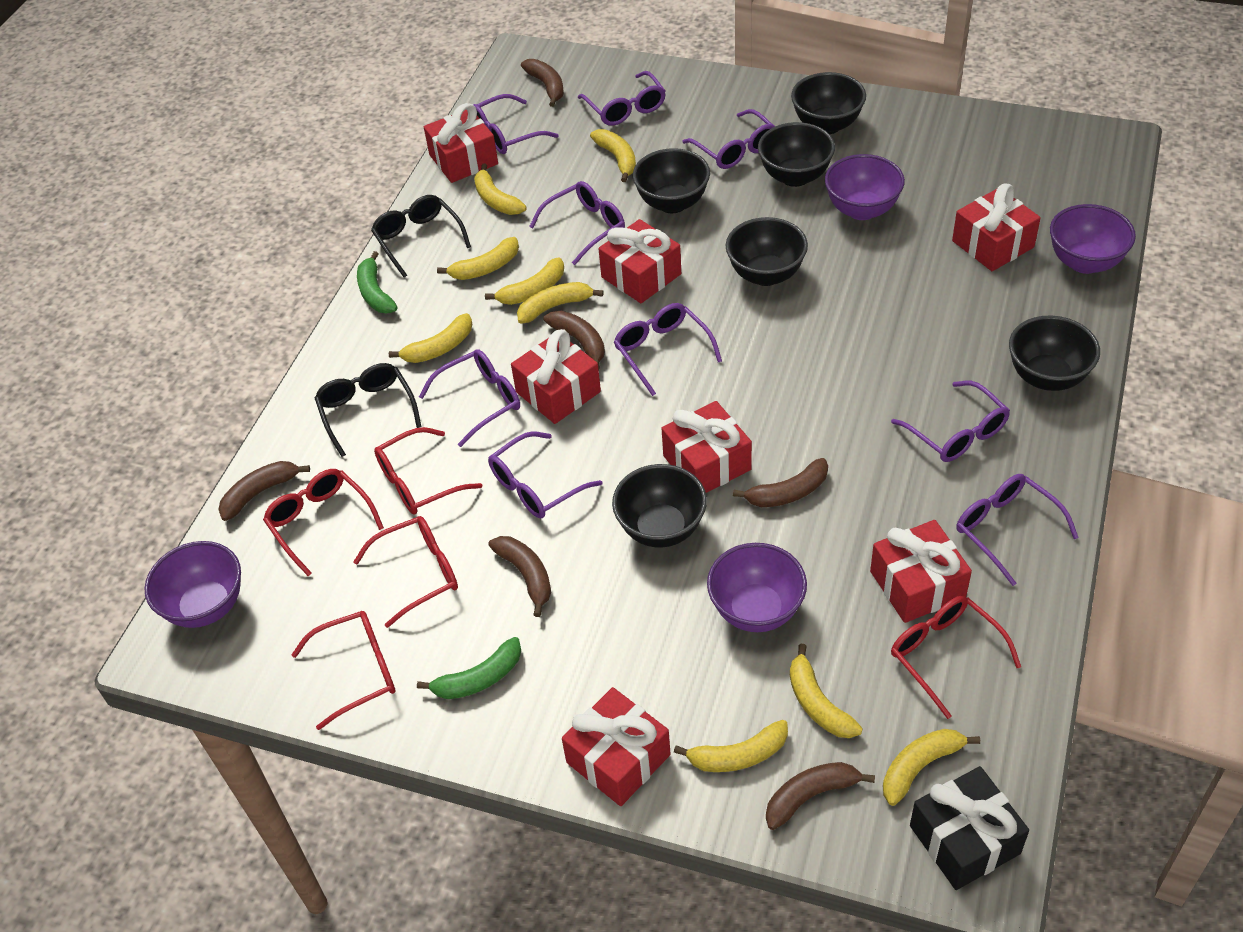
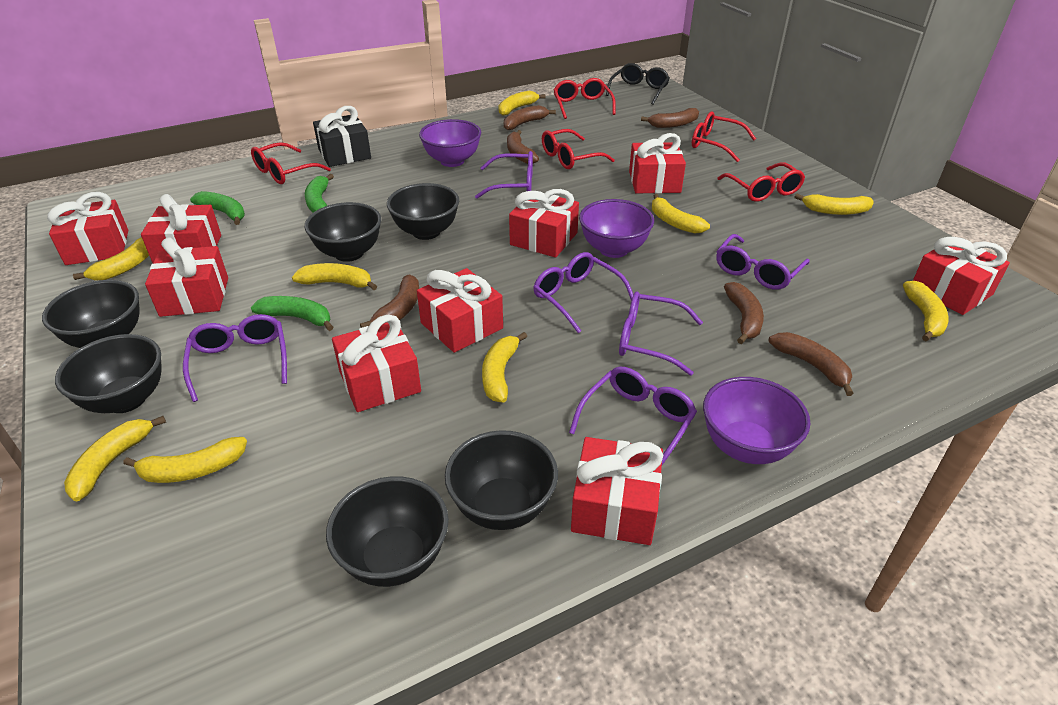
black glasses: 2 -> 1
green banana: 2 -> 3
purple bowl: 4 -> 3
purple glasses: 9 -> 6
red gift: 7 -> 9

